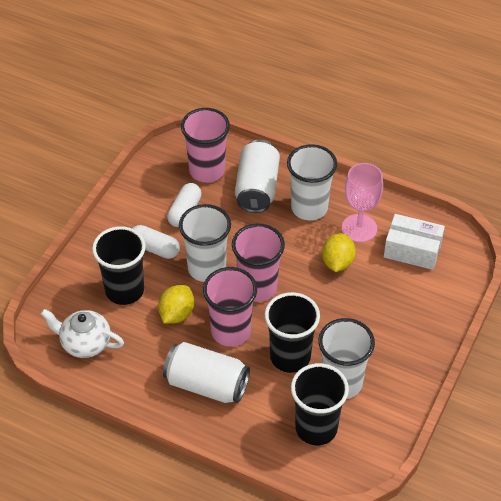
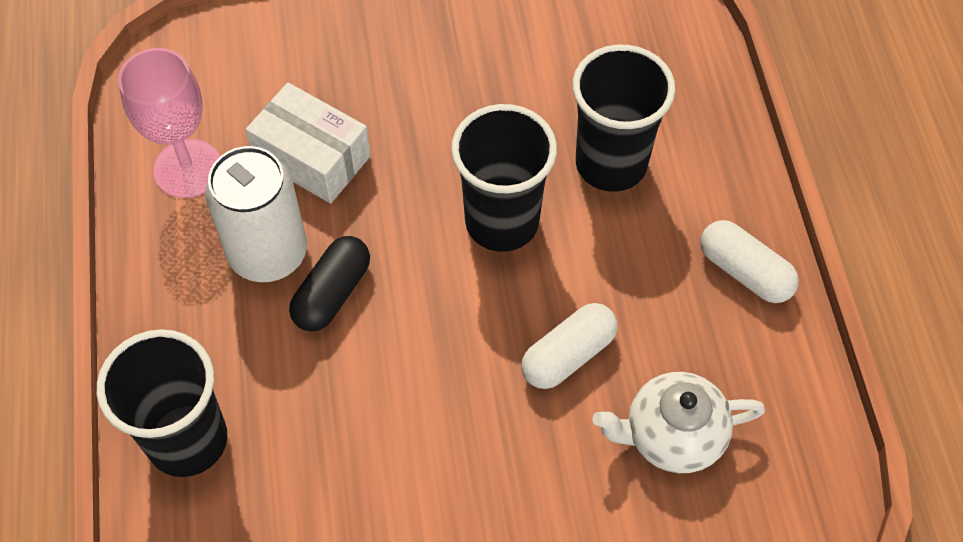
black capsule: 0 -> 1
pink cup: 3 -> 0
white can: 2 -> 1
white cup: 3 -> 0
yellow lemon: 2 -> 0

